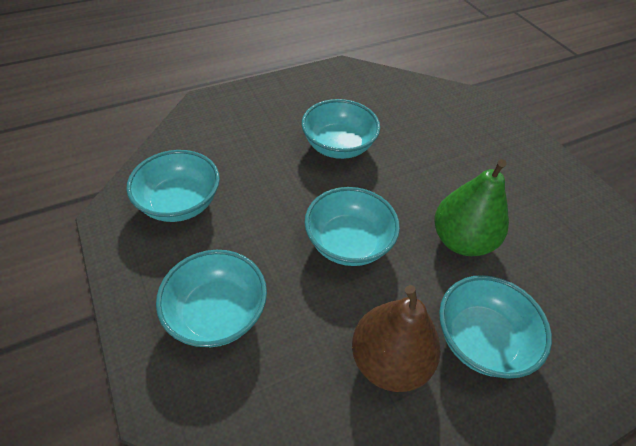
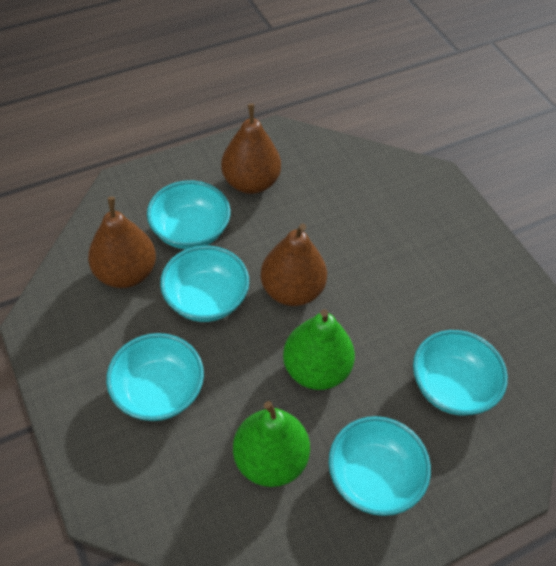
brown pear: 1 -> 3
green pear: 1 -> 2

